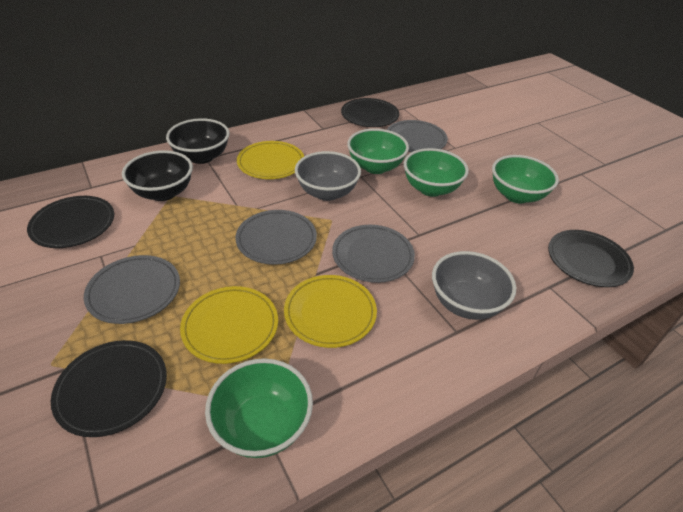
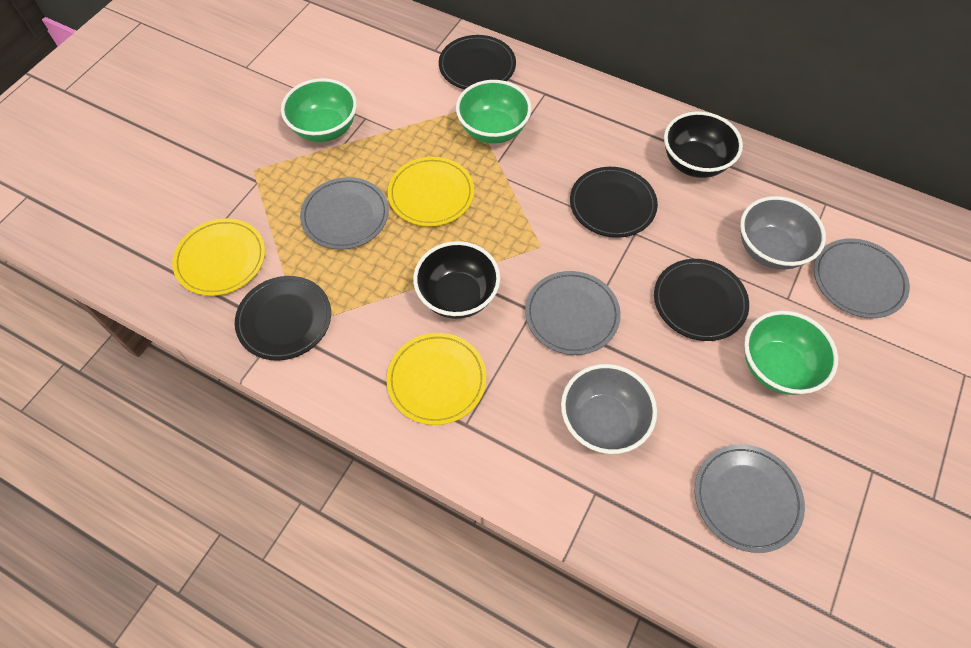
green bowl: 4 -> 3

